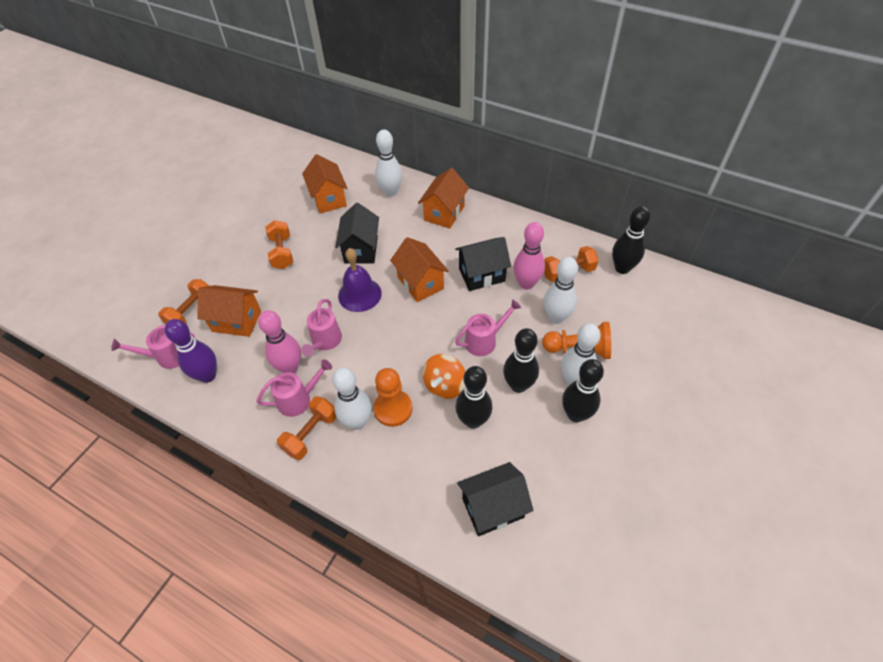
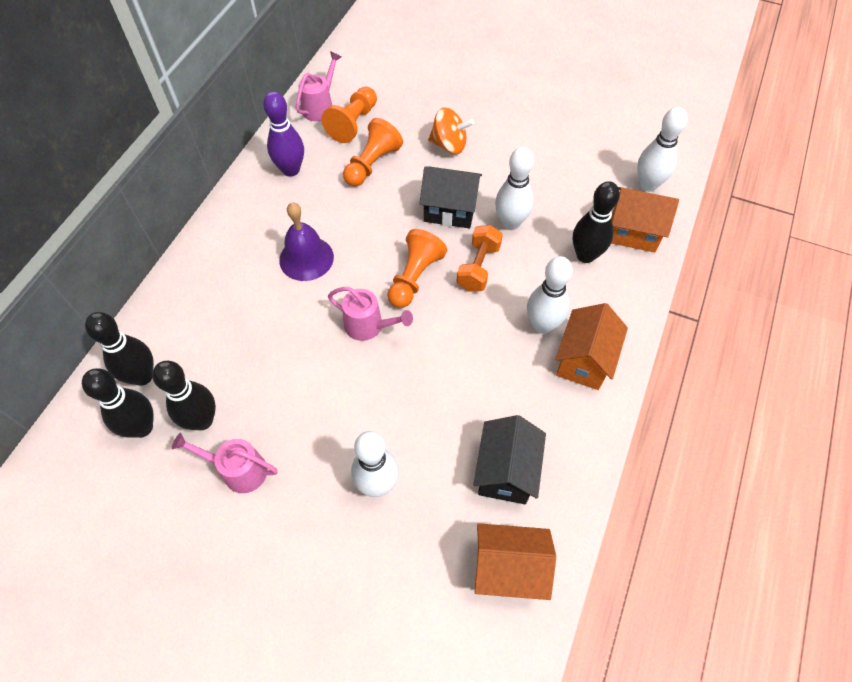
black house: 3 -> 2
orange dumbbell: 4 -> 1
orange house: 4 -> 3
orange pawn: 2 -> 3
pink bowling pin: 2 -> 0
pink watering can: 4 -> 3

